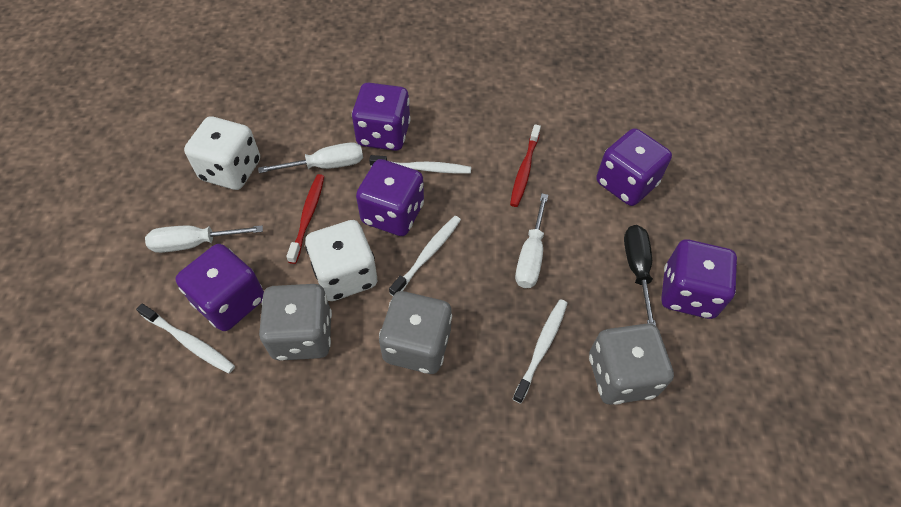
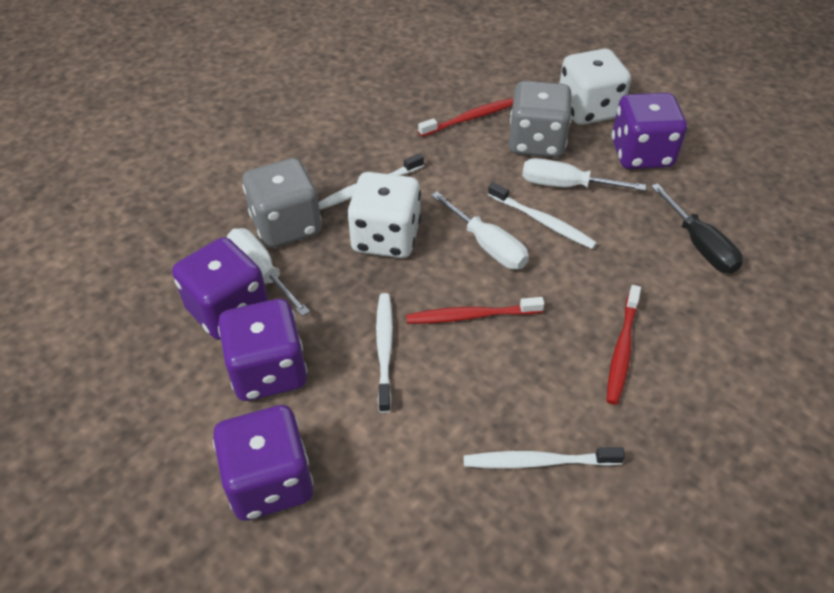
grey dice: 3 -> 2
purple dice: 5 -> 4
red toothbrush: 2 -> 3

